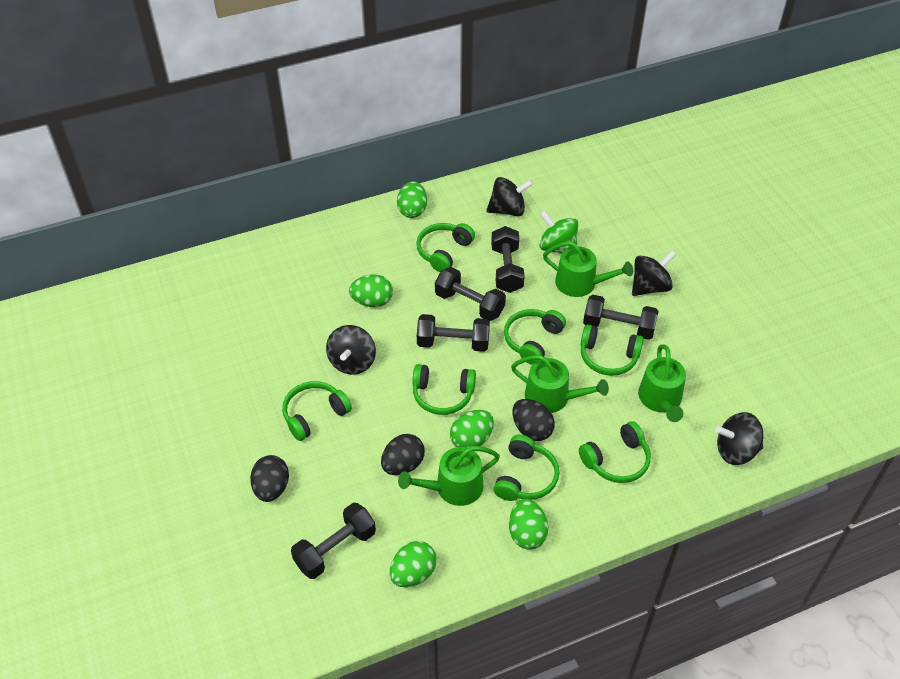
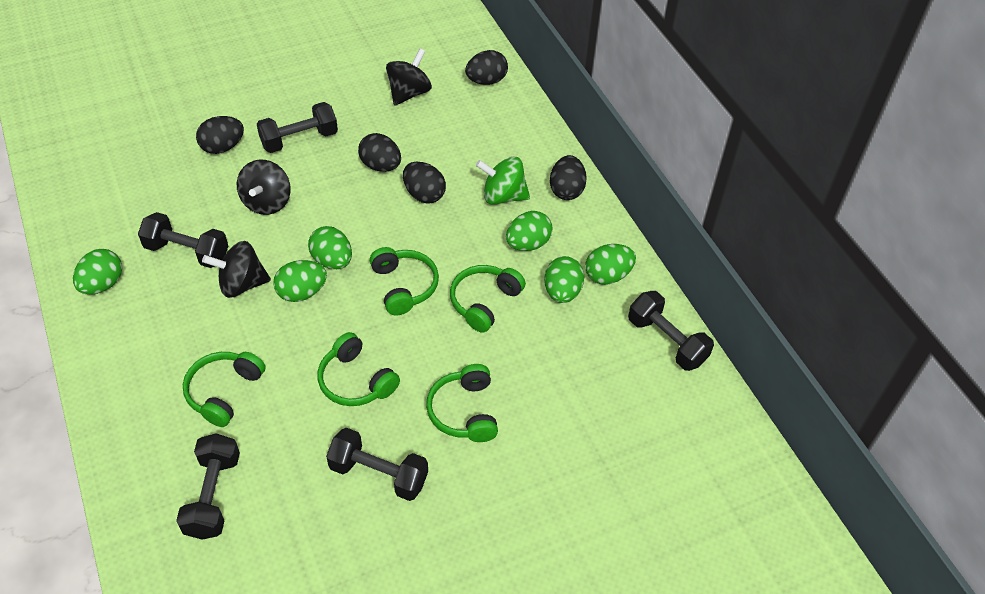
black egg: 3 -> 5
black spinning top: 4 -> 3
green egg: 5 -> 6
green headphones: 7 -> 5
green watering can: 4 -> 0

